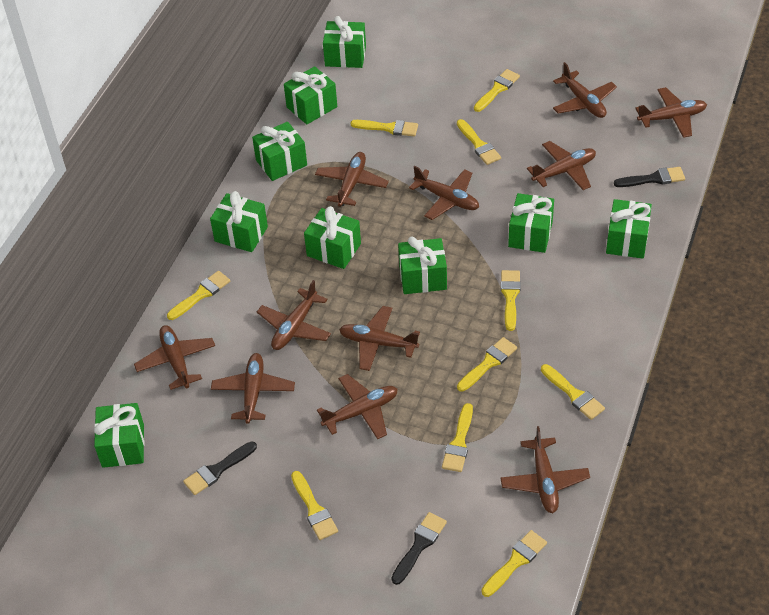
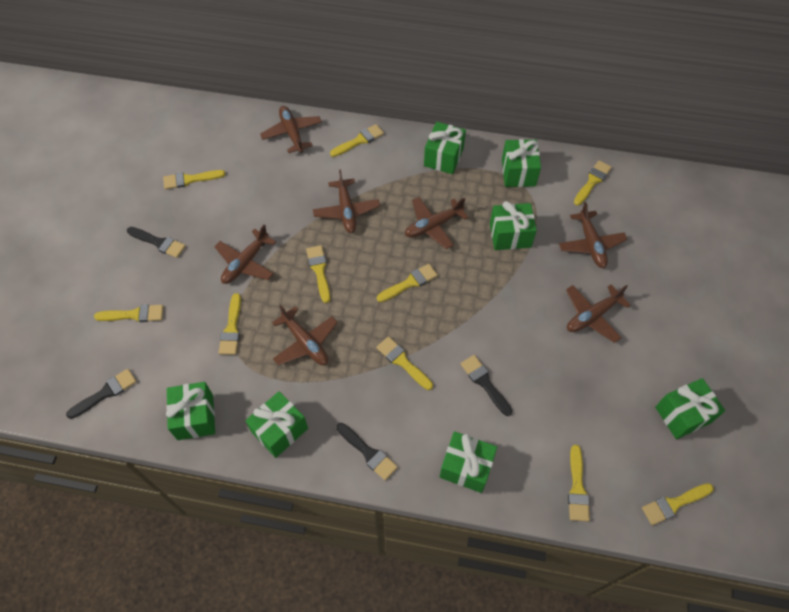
black brush: 3 -> 4
brown plane: 11 -> 7
green gift: 9 -> 7

